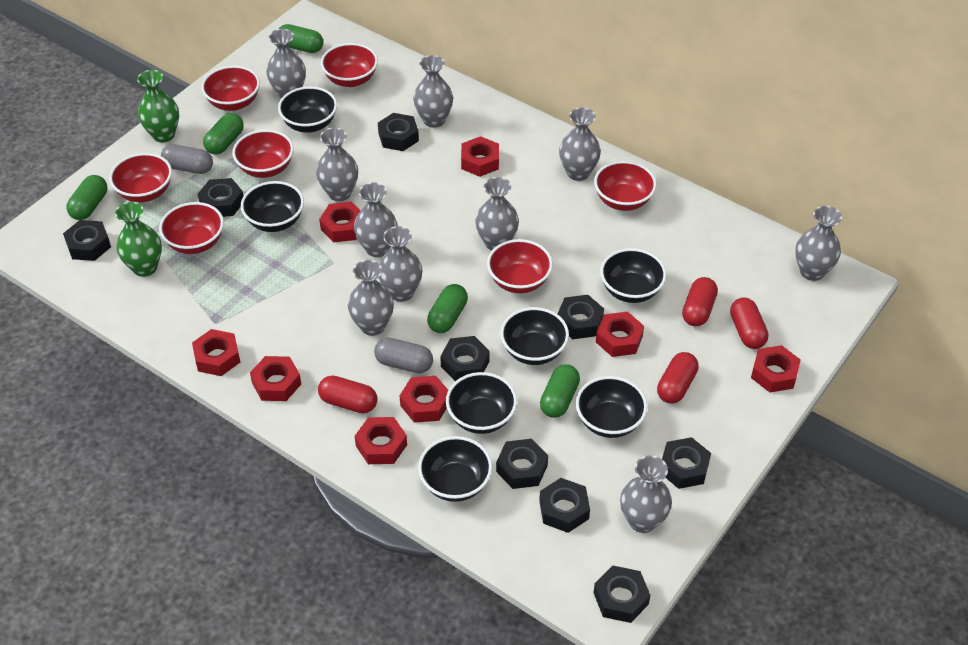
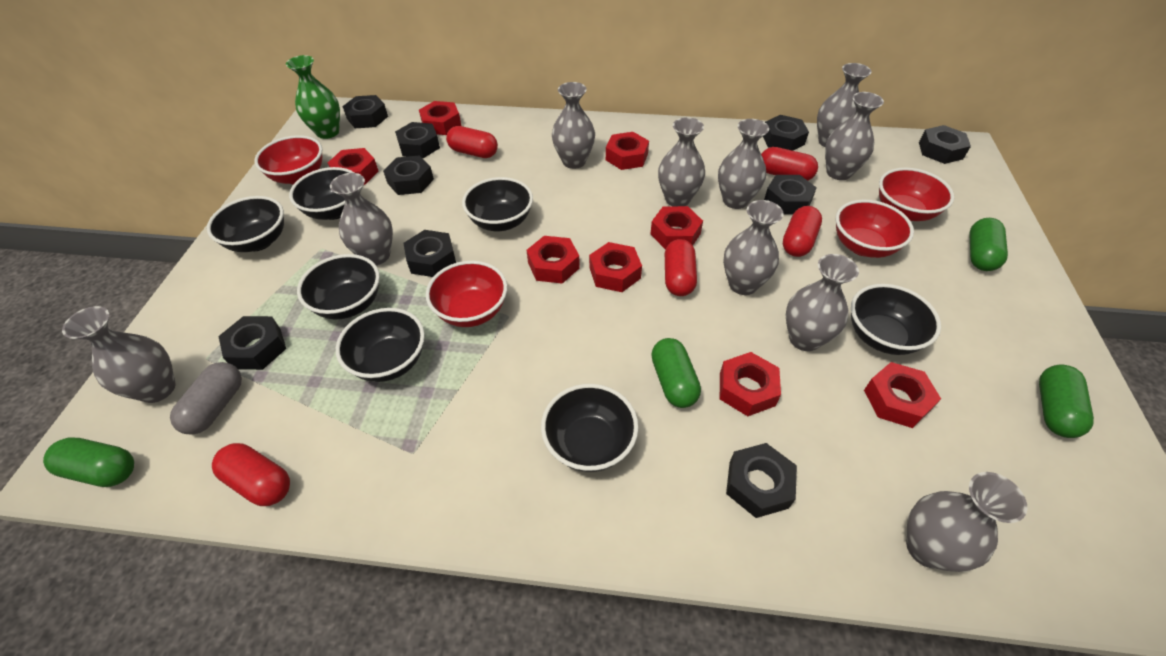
green capsule: 5 -> 4
green vase: 2 -> 1
grey capsule: 2 -> 1
red bowl: 7 -> 4
red capsule: 4 -> 5

